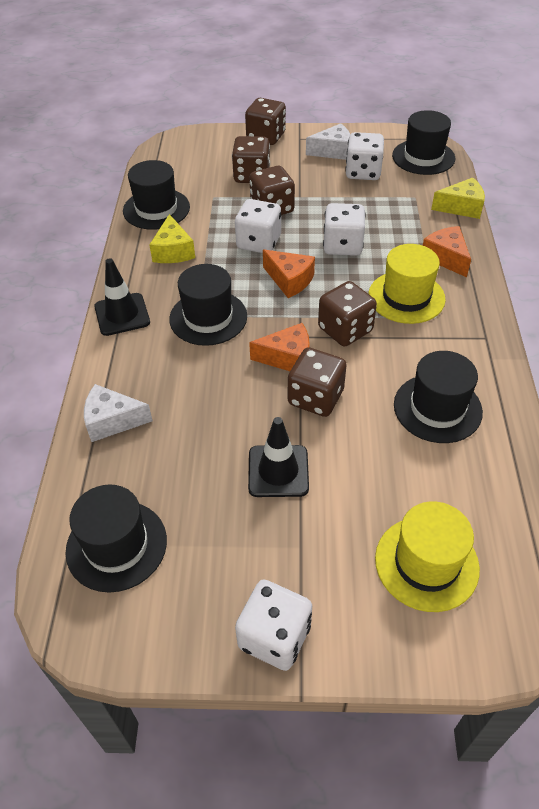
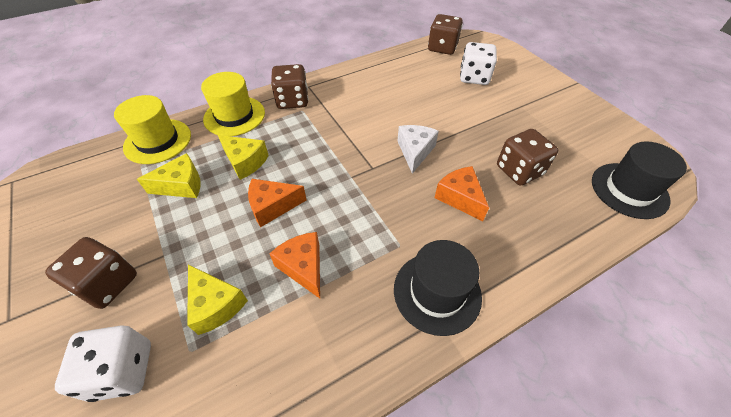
black hat: 5 -> 2
black traffic cone: 2 -> 0
brown dice: 5 -> 4
white cheese: 2 -> 1
white dice: 4 -> 2
yellow cheese: 2 -> 3

